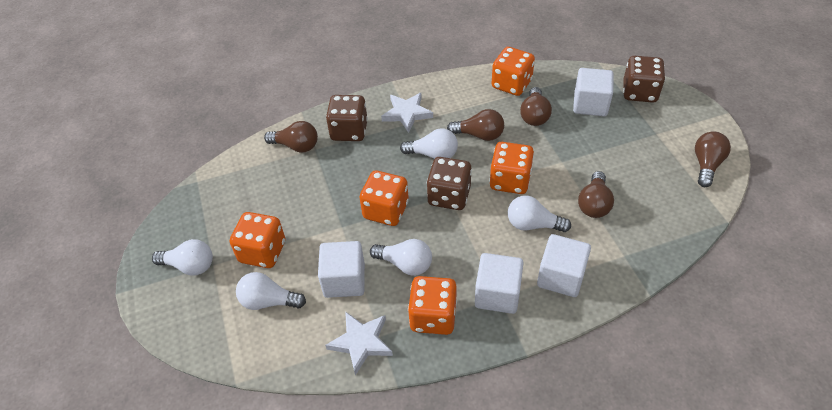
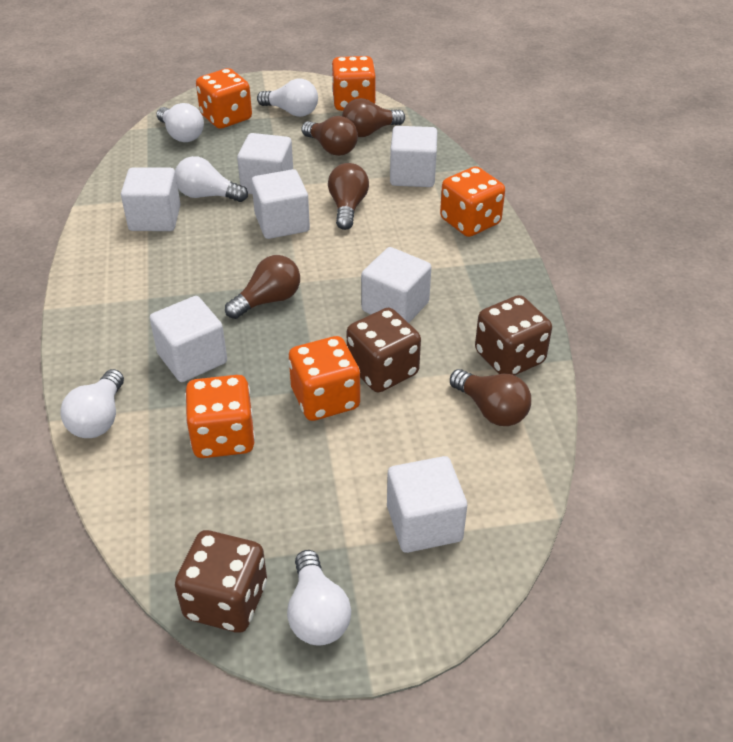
white cube: 4 -> 7
white star: 2 -> 0

